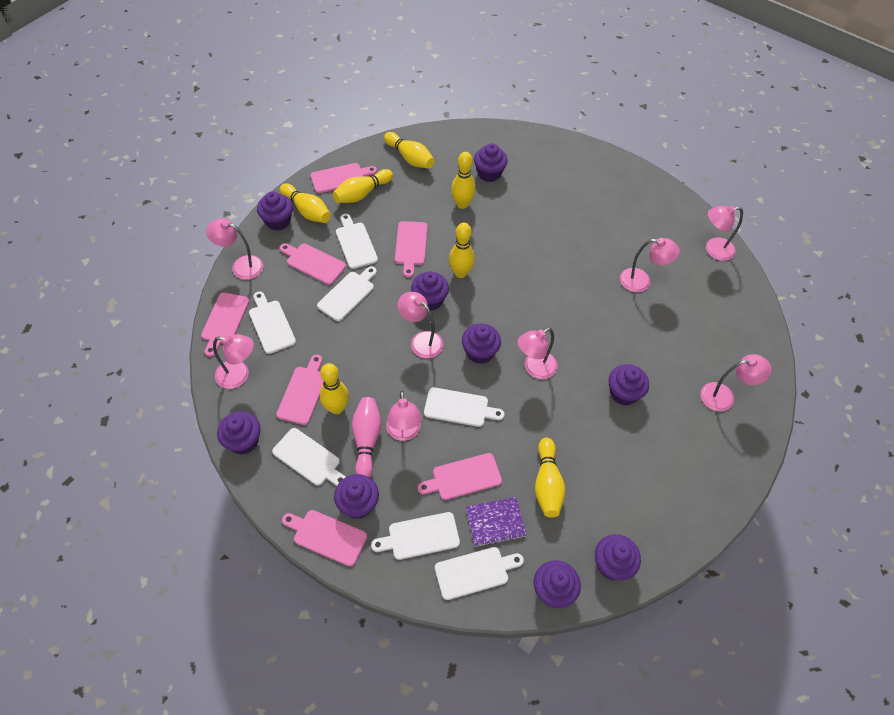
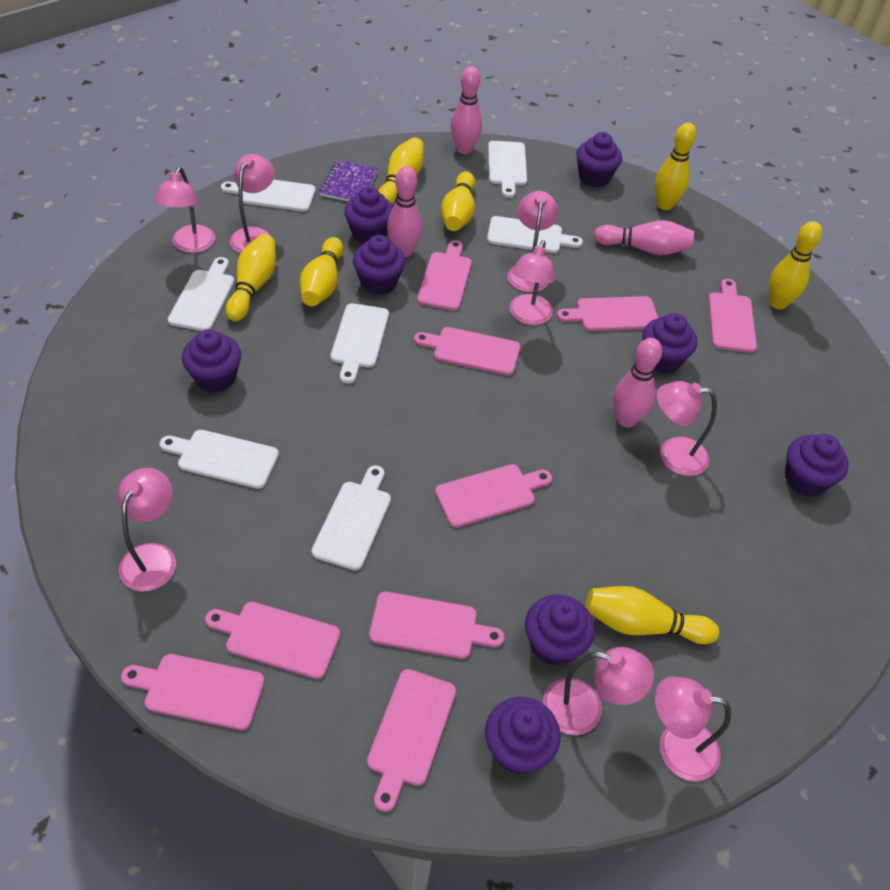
pink bowling pin: 1 -> 4
pink cutting board: 7 -> 9
purple cupcake: 9 -> 8

